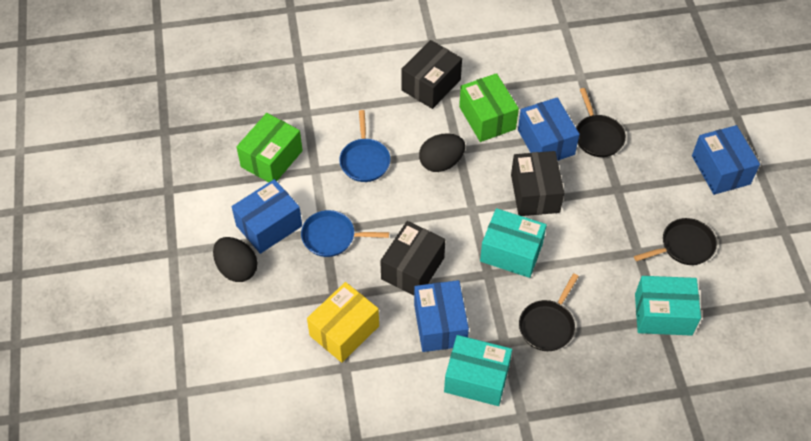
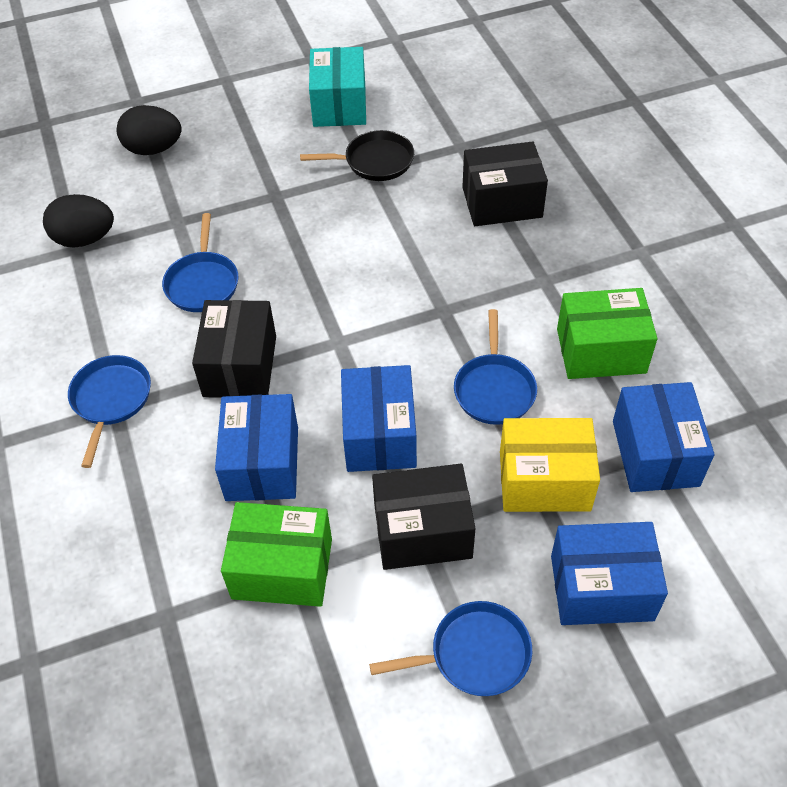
black pan: 3 -> 1
blue pan: 2 -> 4
turquoise box: 3 -> 1

